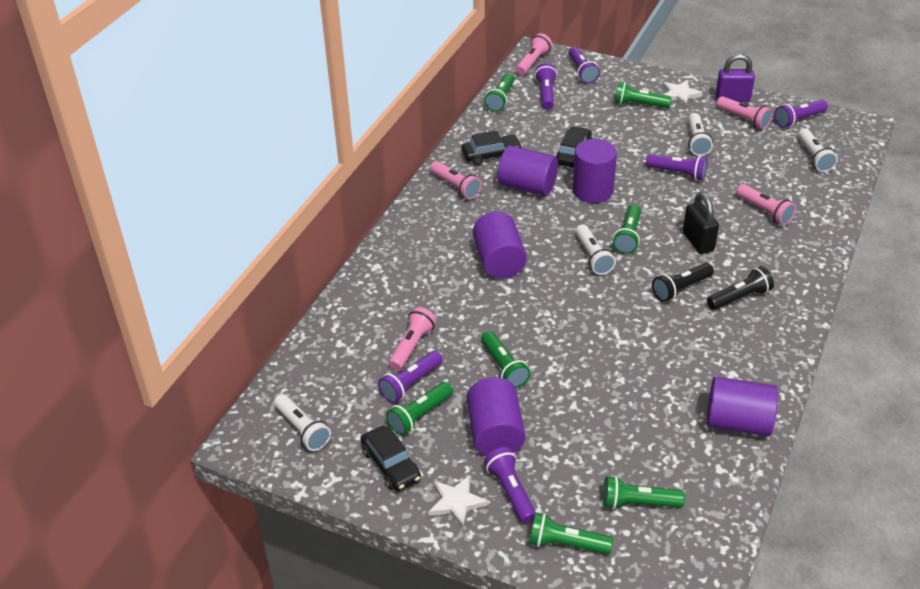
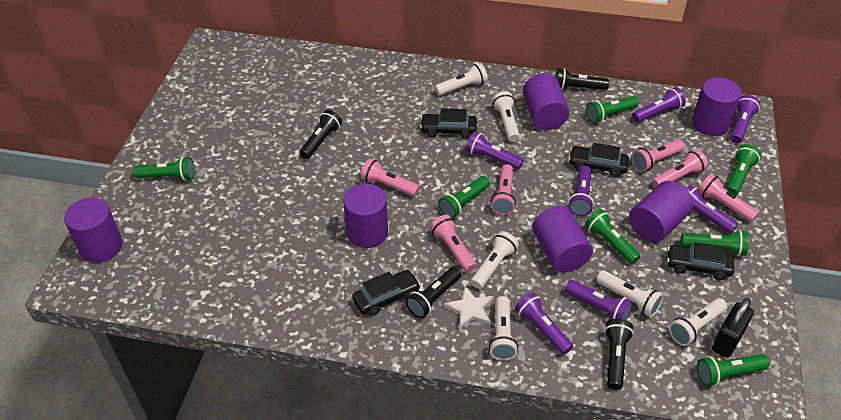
black car: 3 -> 4
black flashlight: 2 -> 4
pink flashlight: 5 -> 6
purple cylinder: 5 -> 6
purple flashlight: 6 -> 7
purple padlock: 1 -> 0
white flashlight: 4 -> 6
white star: 2 -> 1

